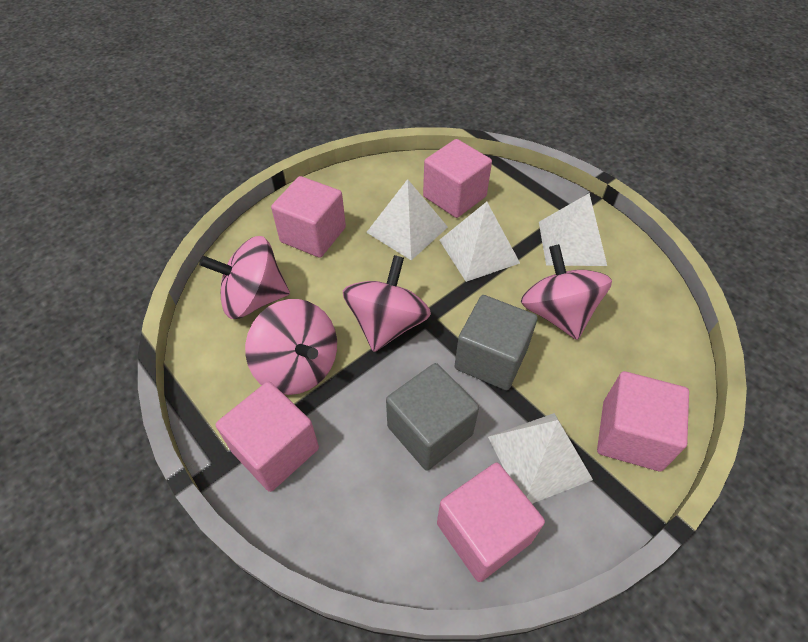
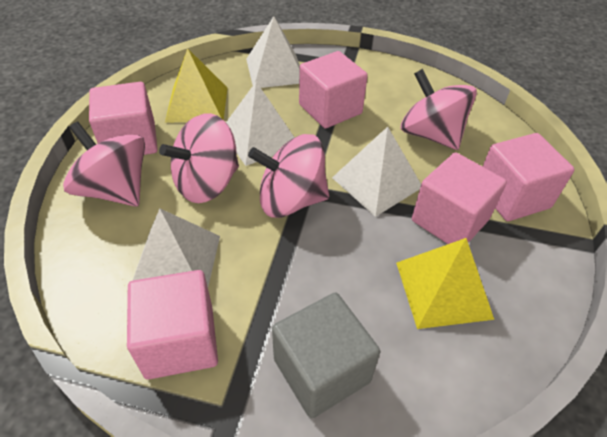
grey cube: 2 -> 1
yellow pyramid: 0 -> 2

